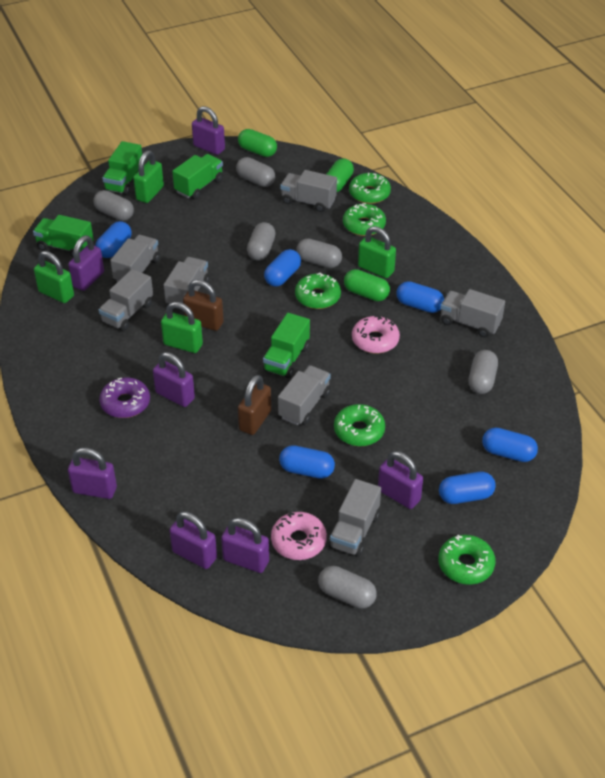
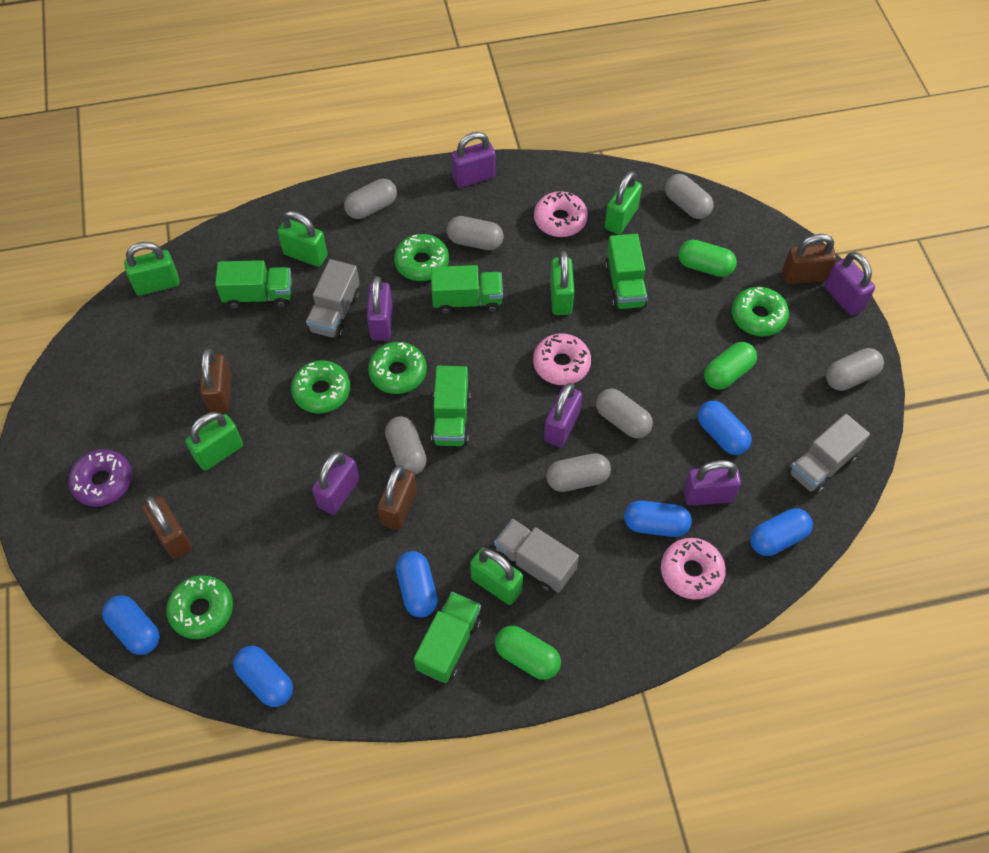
brown padlock: 2 -> 4
green padlock: 4 -> 6
green truck: 4 -> 5
grey capsule: 6 -> 7
grey truck: 7 -> 3
pink donut: 2 -> 3
purple padlock: 7 -> 6

